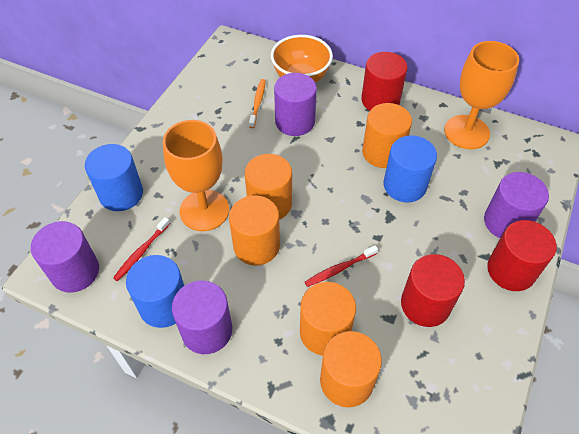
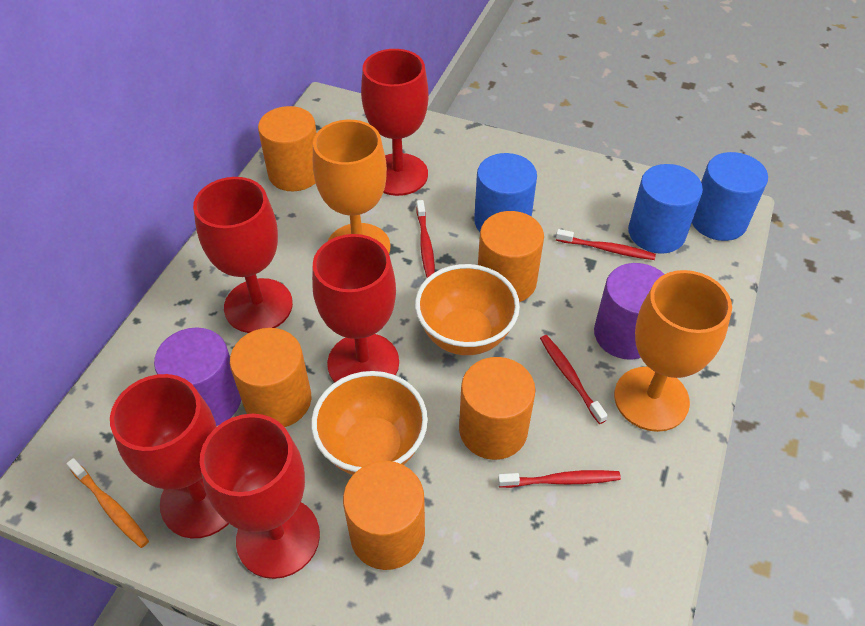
orange bowl: 1 -> 2
purple cylinder: 4 -> 2
red cylinder: 3 -> 0
red goblet: 0 -> 5
red toothbrush: 2 -> 4

